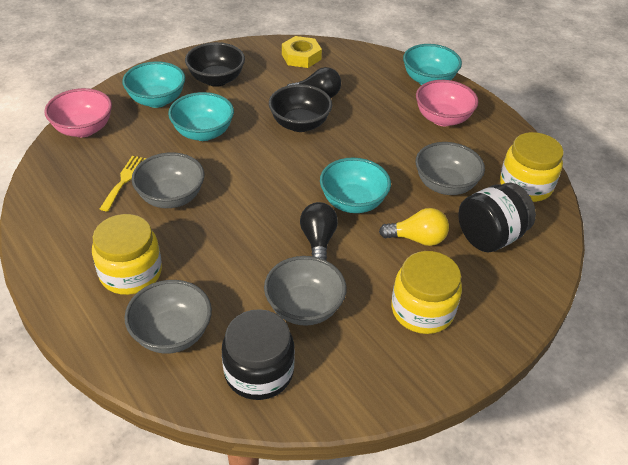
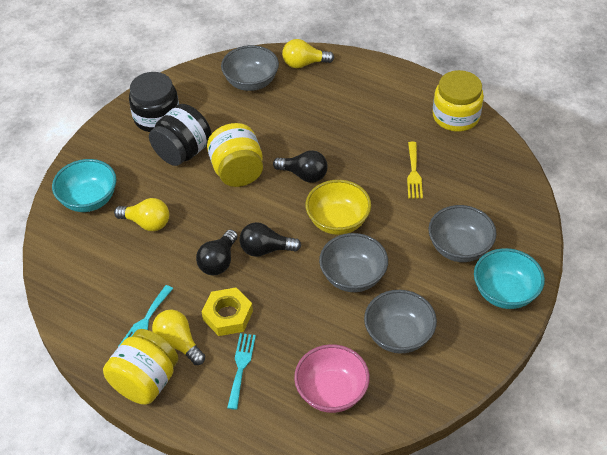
black bowl: 2 -> 0
black light bulb: 2 -> 3
pink bowl: 2 -> 1
turquoise bowl: 4 -> 2
turquoise fork: 0 -> 2
yellow bowl: 0 -> 1
yellow light bulb: 1 -> 3

